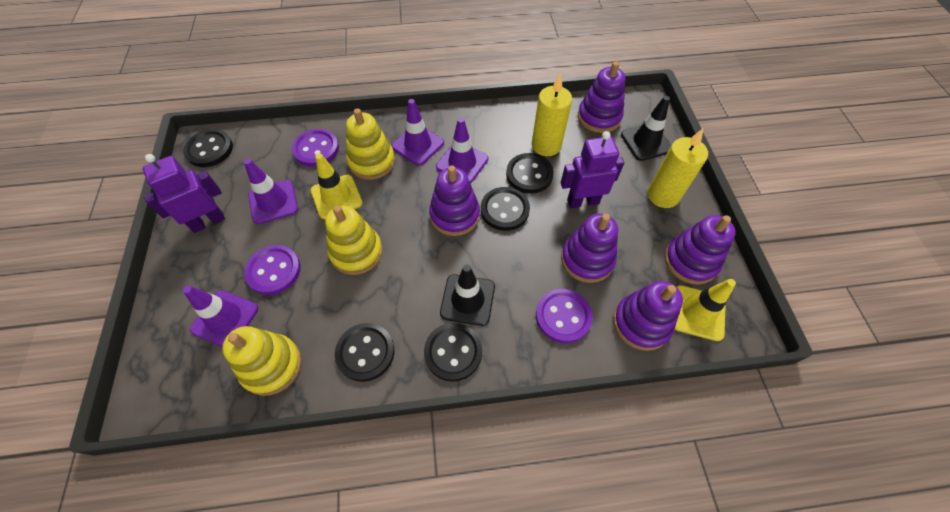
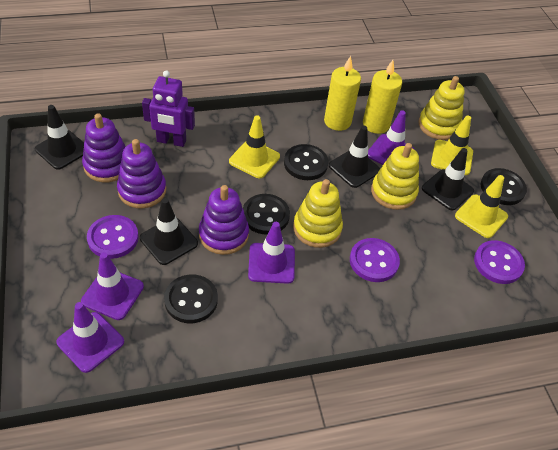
black button: 5 -> 4
black traffic cone: 2 -> 4
purple robot: 2 -> 1
purple stacking toy: 5 -> 3
yellow traffic cone: 2 -> 3

